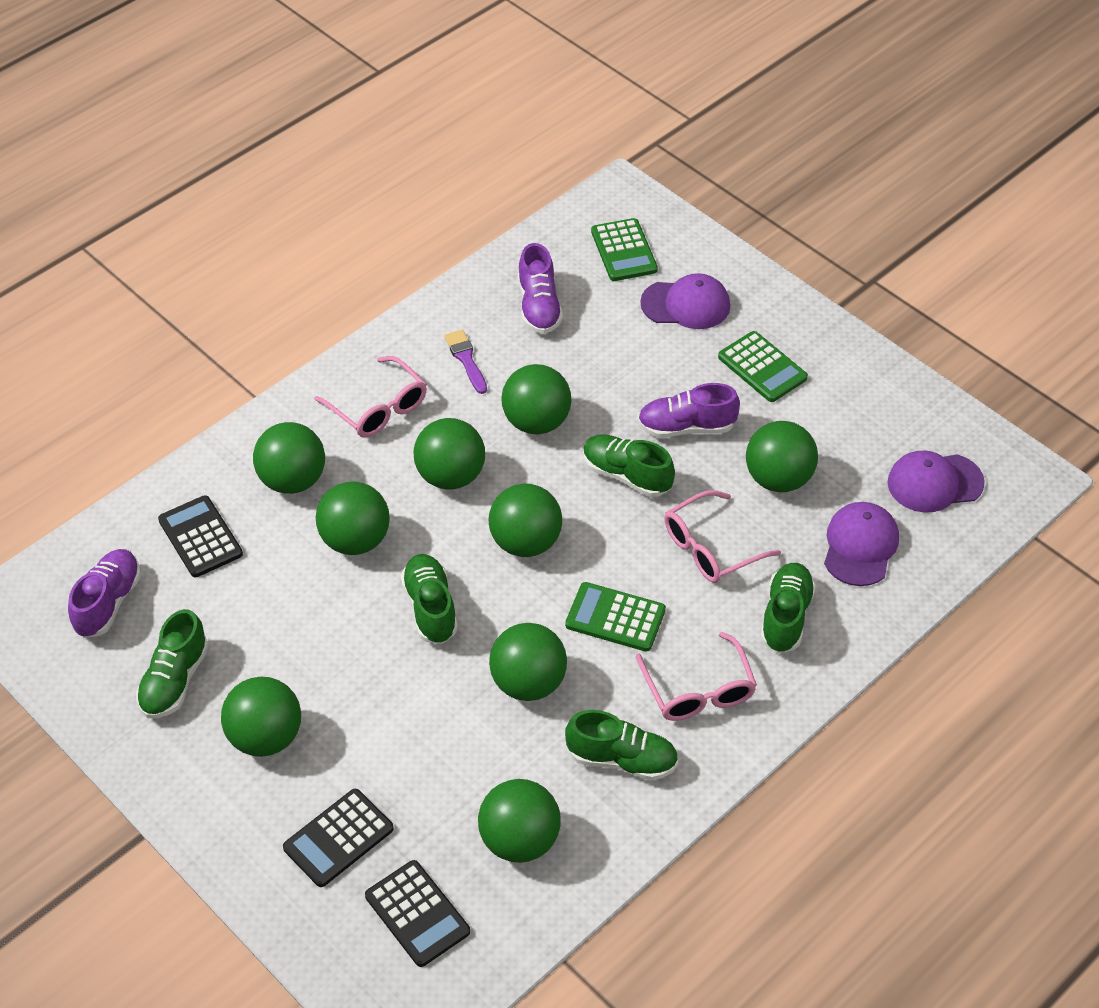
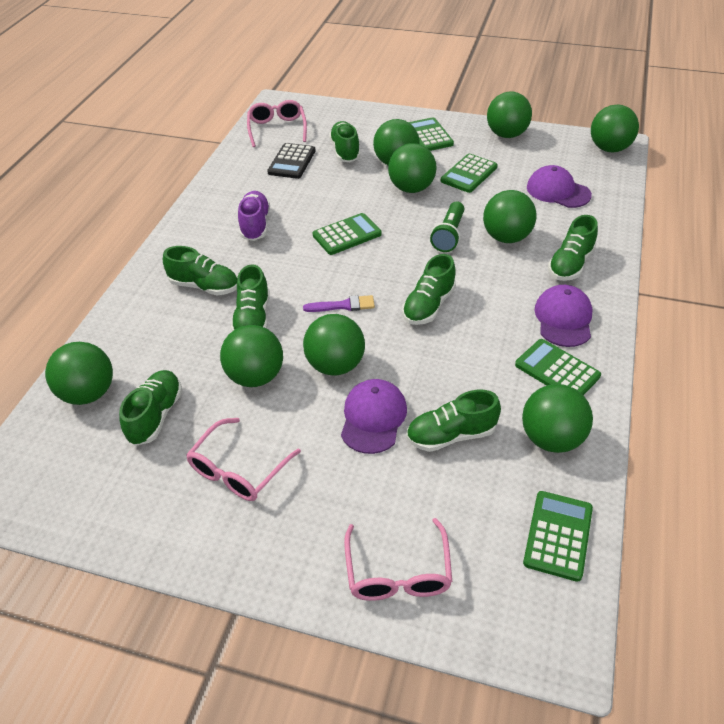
black calculator: 3 -> 1
green calculator: 3 -> 5
green flashlight: 0 -> 1
green shoe: 5 -> 7
purple shoe: 3 -> 1

